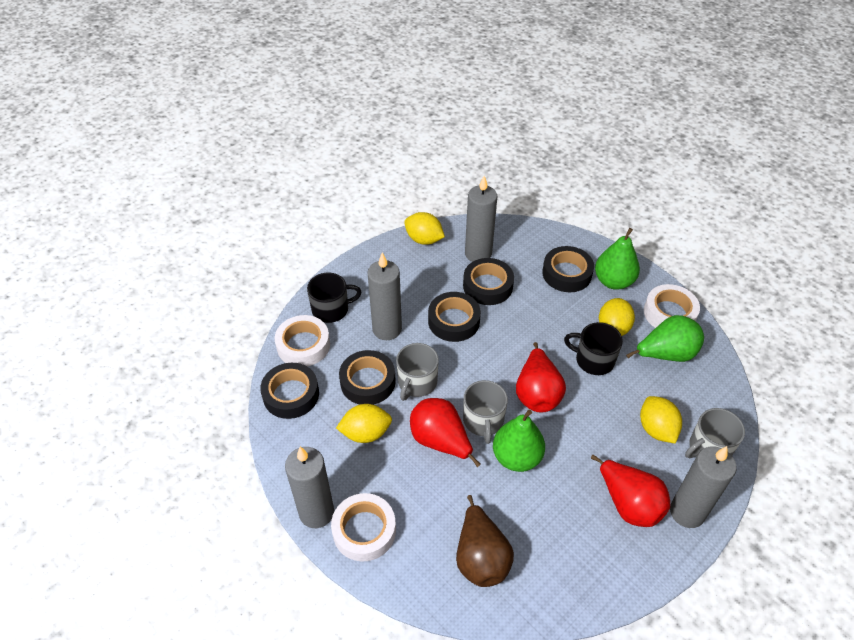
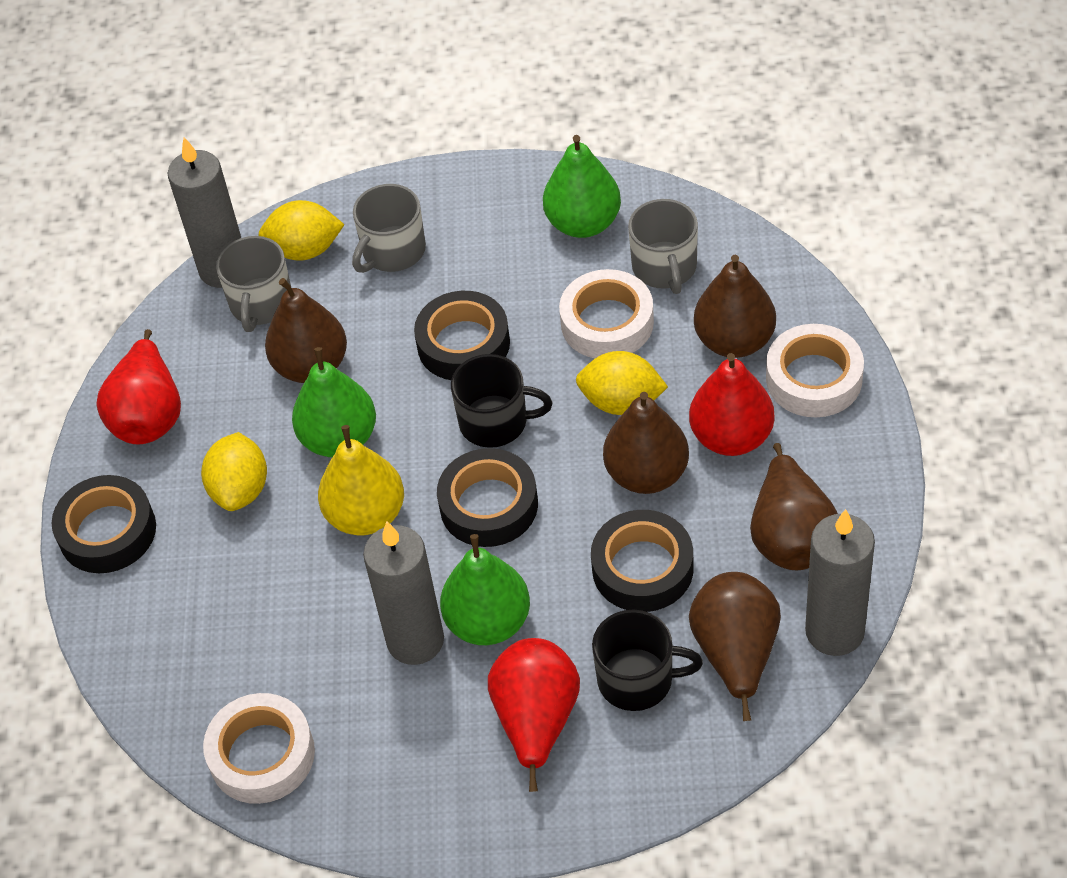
black tape: 5 -> 4
brown pear: 1 -> 5
grey candle: 4 -> 3
yellow lemon: 4 -> 3
yellow pear: 0 -> 1

